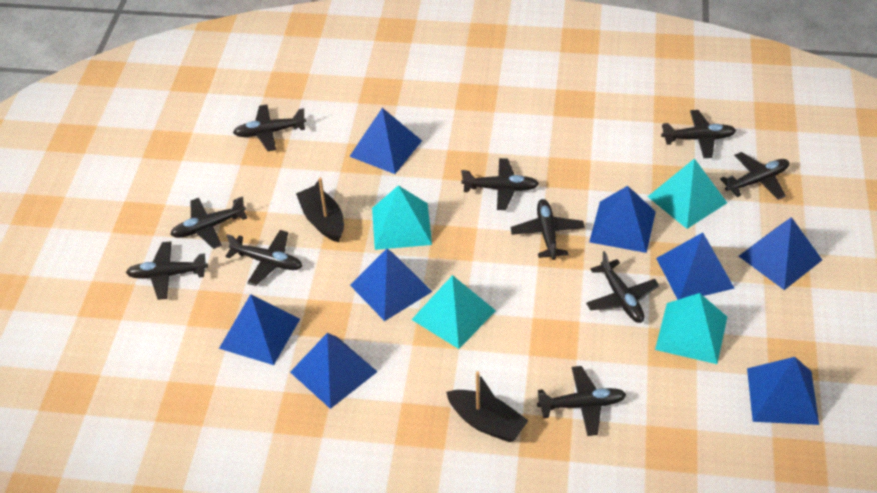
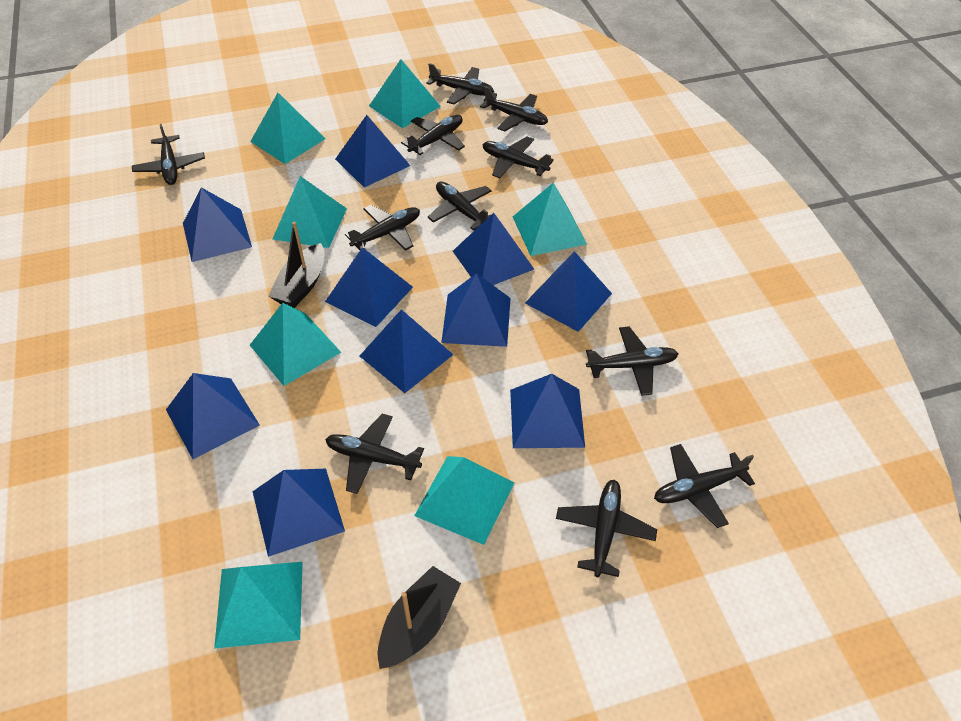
black plane: 10 -> 11
blue pyramid: 8 -> 10
turquoise pyramid: 4 -> 7

